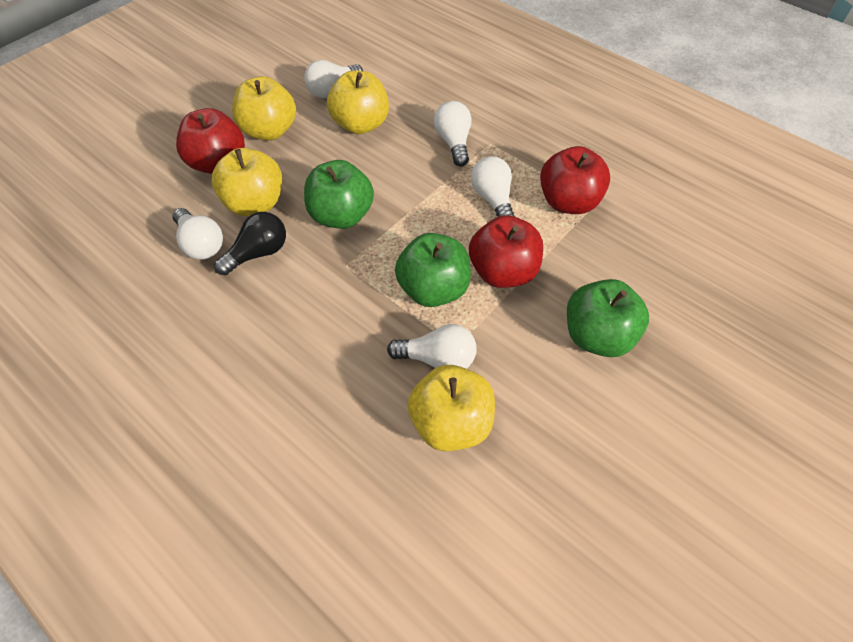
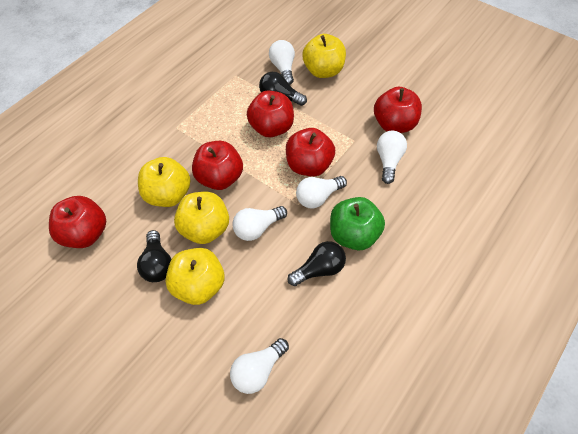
black light bulb: 1 -> 3
green apple: 3 -> 1
red apple: 3 -> 5

